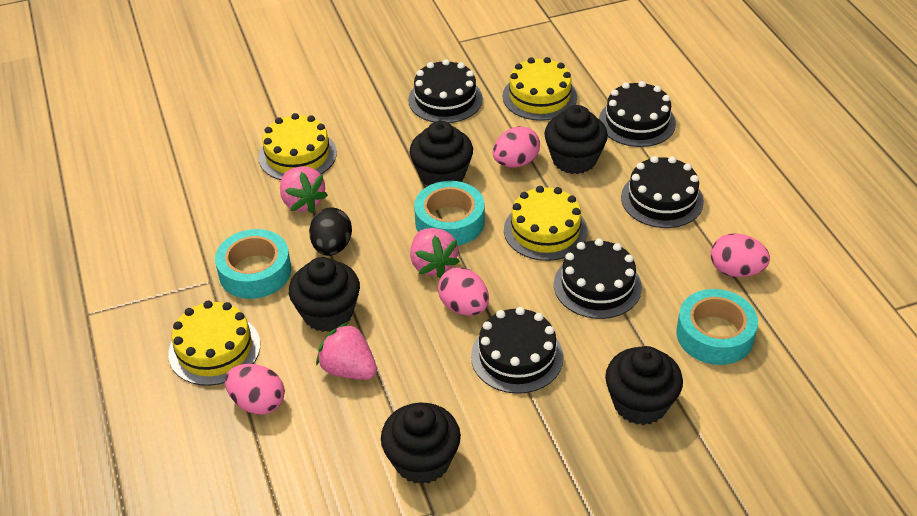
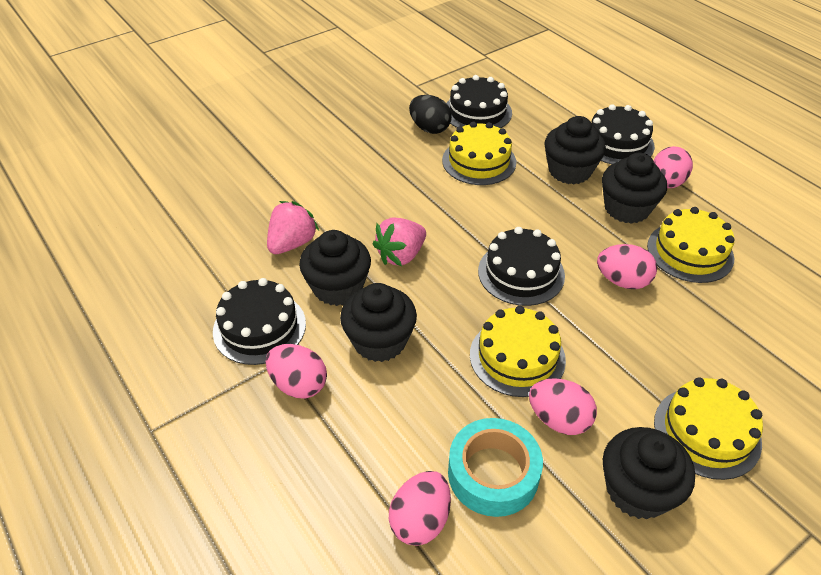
black cake: 5 -> 4
pink egg: 4 -> 5
pink strawberry: 3 -> 2
turquoise tape: 3 -> 1

